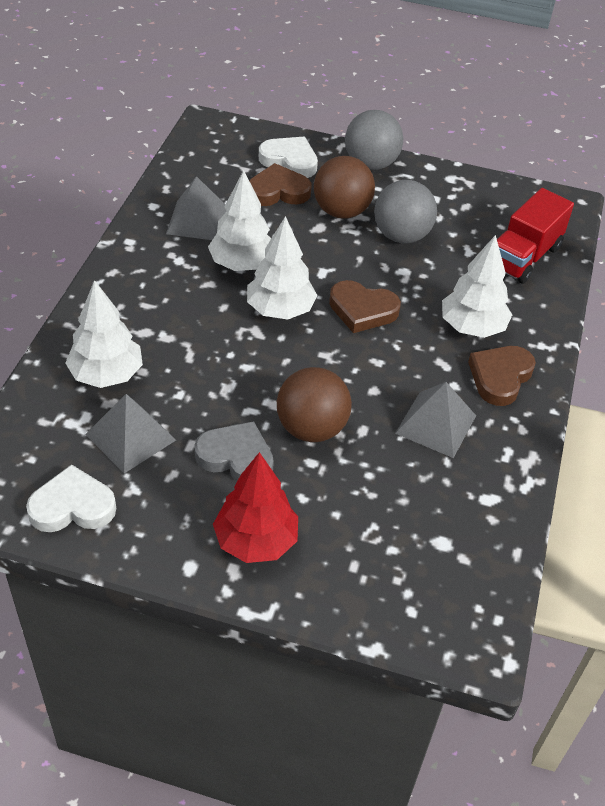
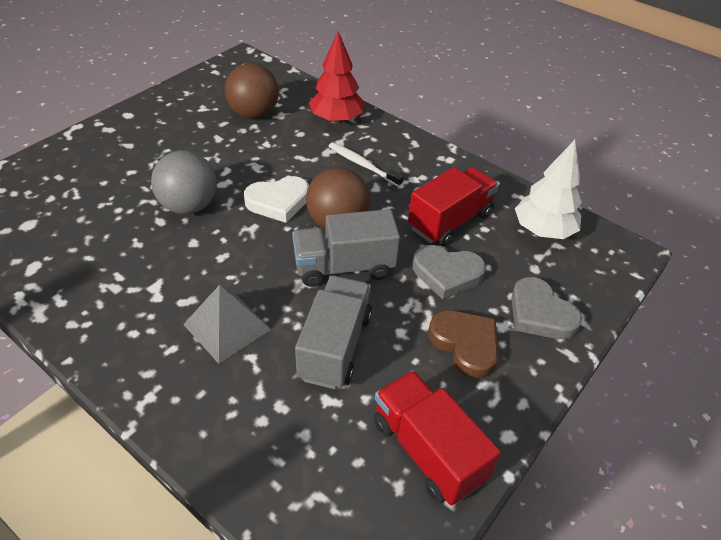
brown heart: 3 -> 1
grey ball: 2 -> 1
grey heart: 1 -> 2
grey pyramid: 3 -> 1
grey truck: 0 -> 2
red truck: 1 -> 2
white heart: 2 -> 1
white toothbrush: 0 -> 1
white tree: 4 -> 1

